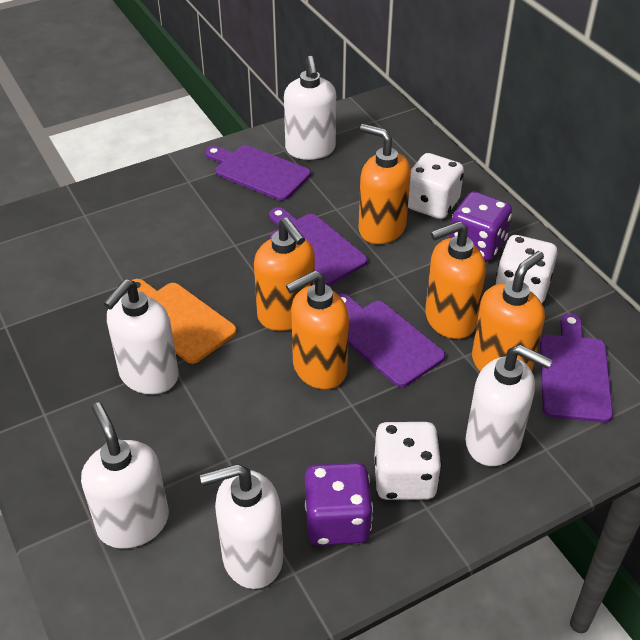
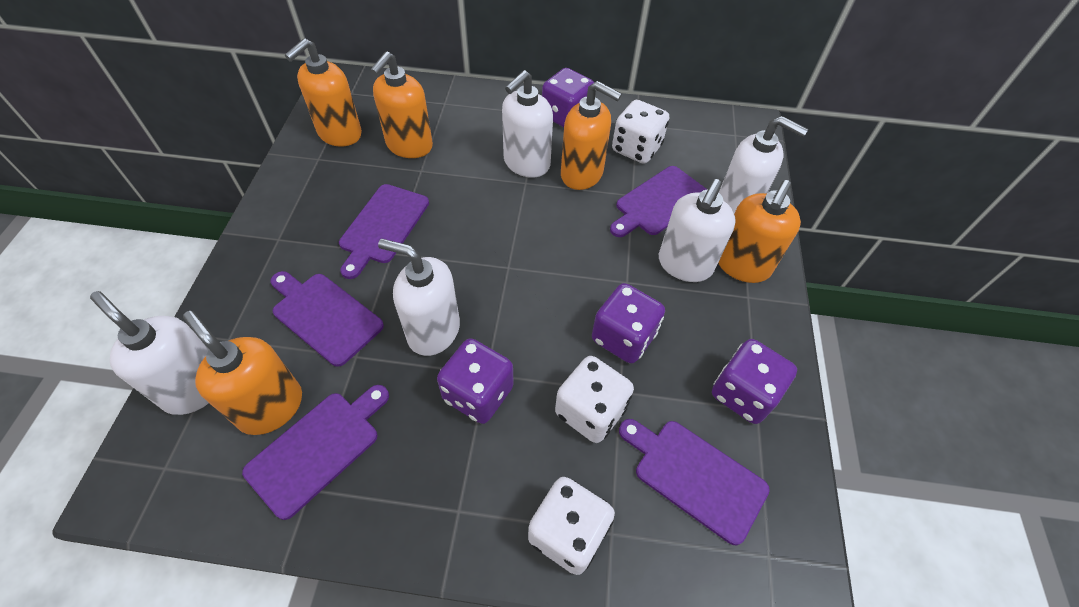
orange cutting board: 1 -> 0
purple cutting board: 4 -> 5
purple dice: 2 -> 4

